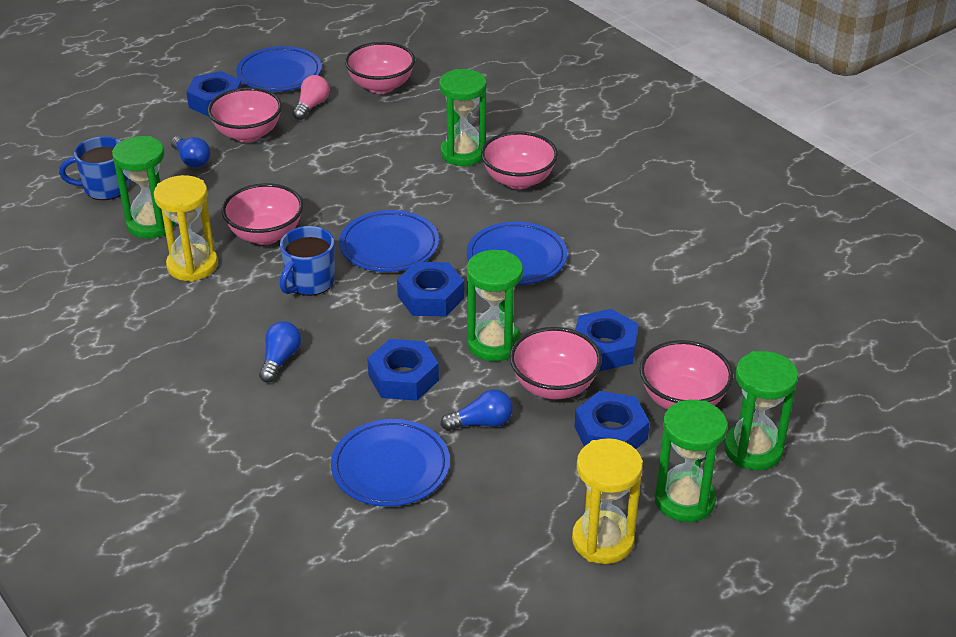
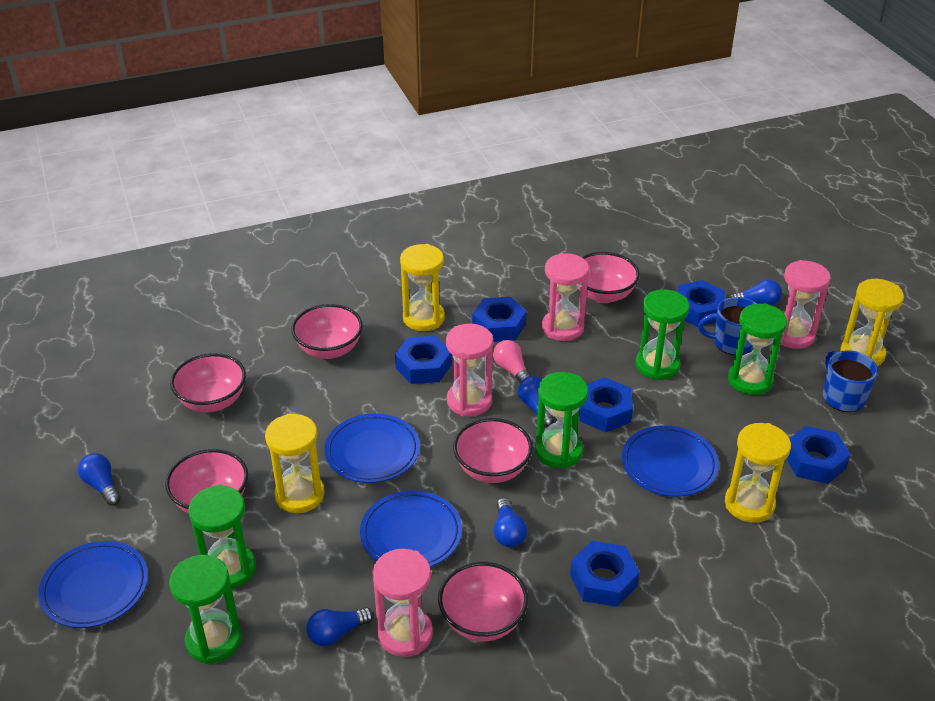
blue light bulb: 3 -> 5
blue nut: 5 -> 6
pink hourglass: 0 -> 4
yellow hourglass: 2 -> 4

